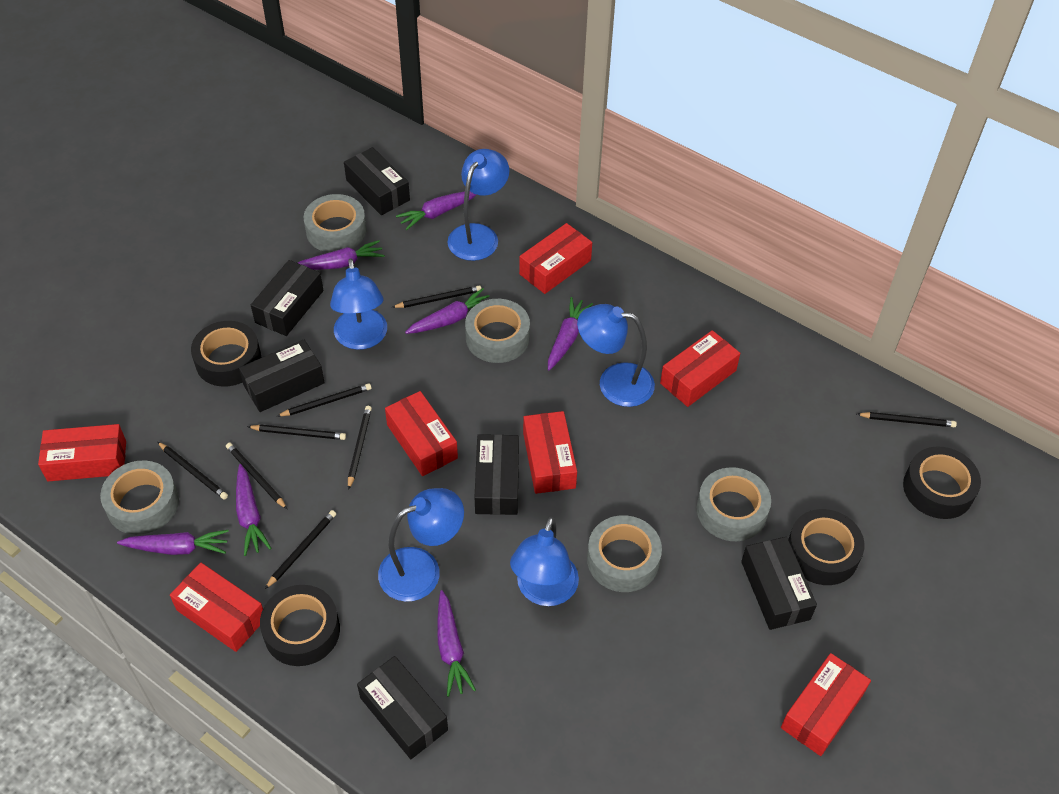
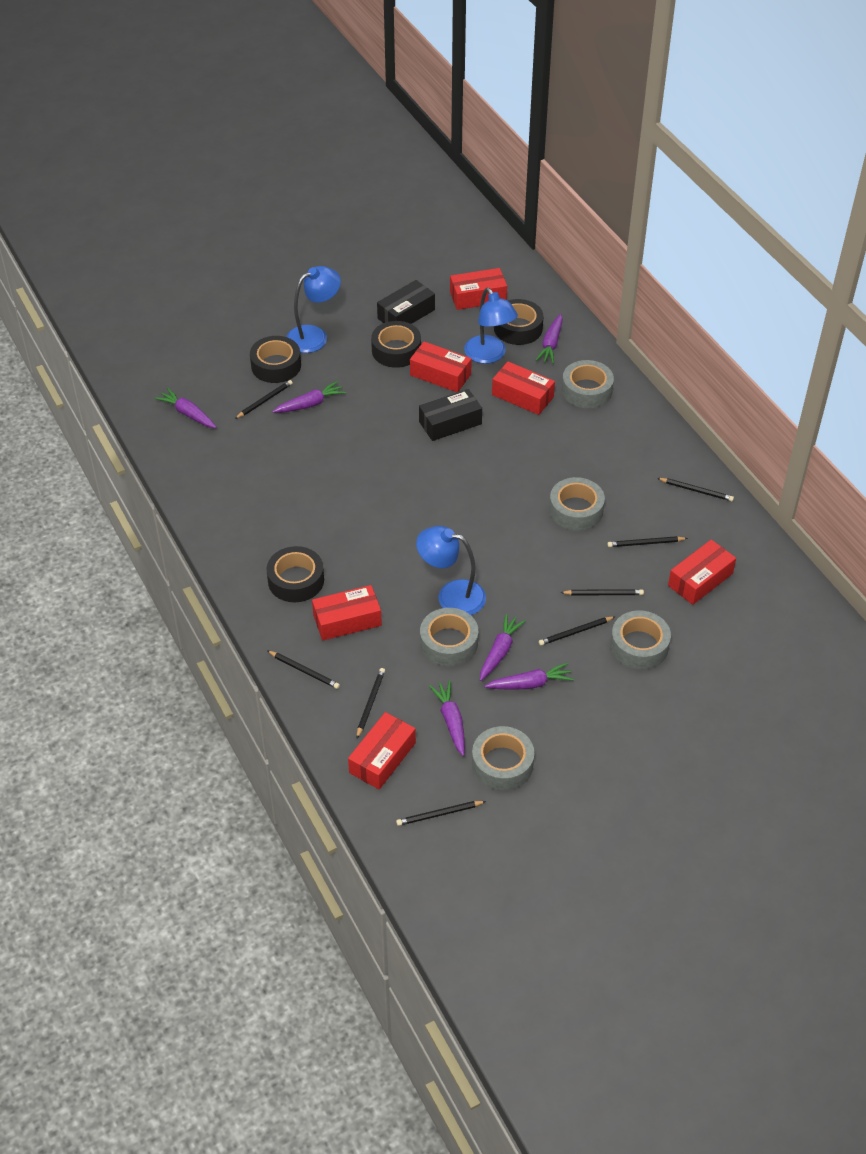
black box: 6 -> 2
blue lamp: 5 -> 3
purple carrot: 7 -> 6
red box: 7 -> 6

